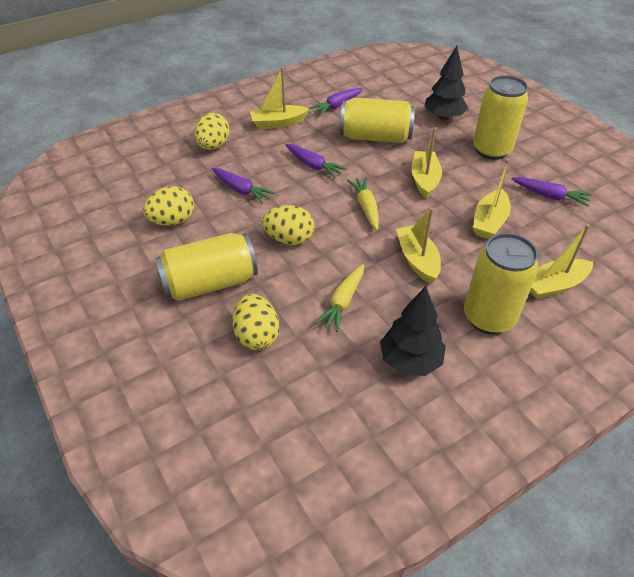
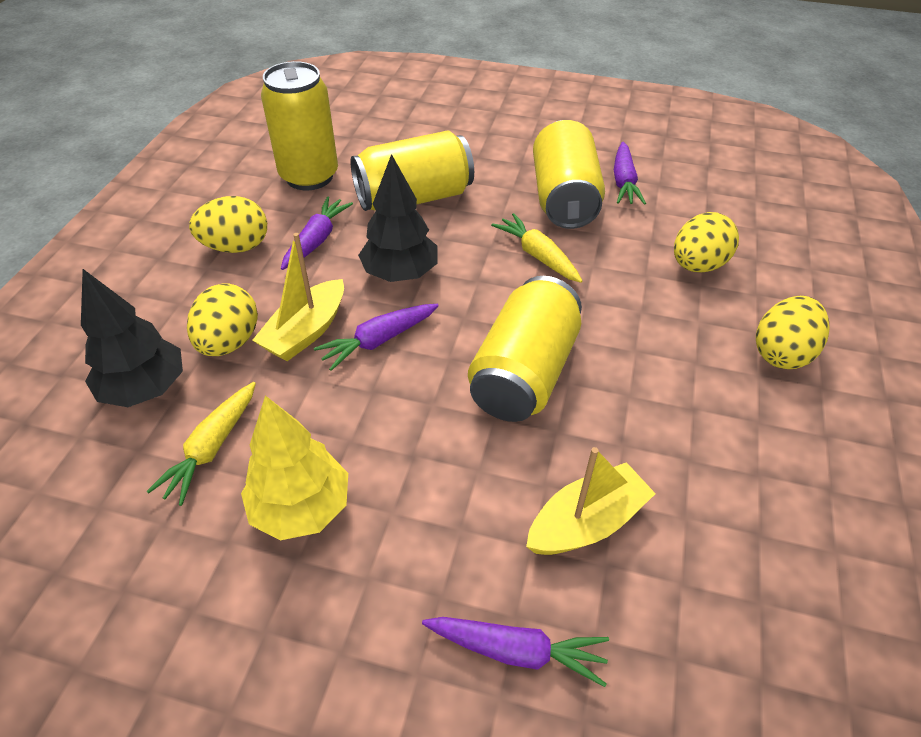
yellow boat: 5 -> 2
yellow tree: 0 -> 1

